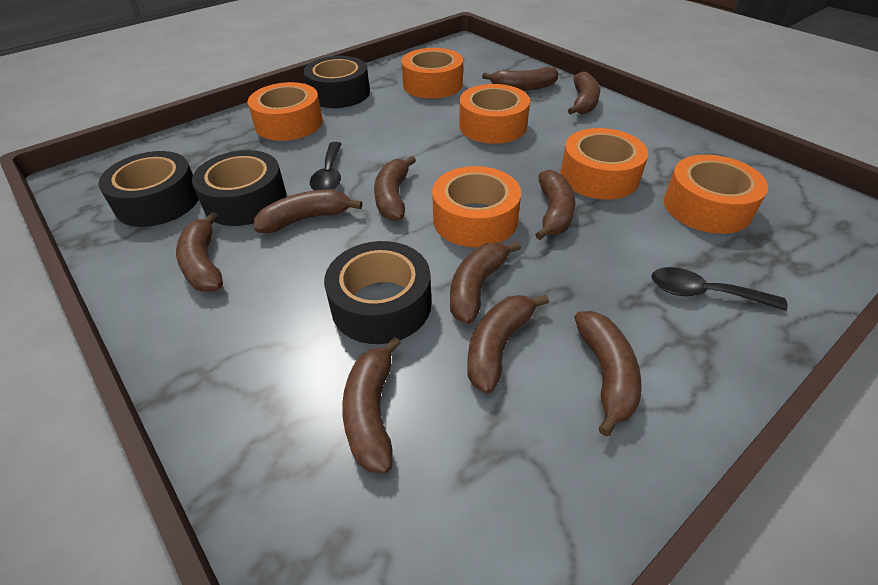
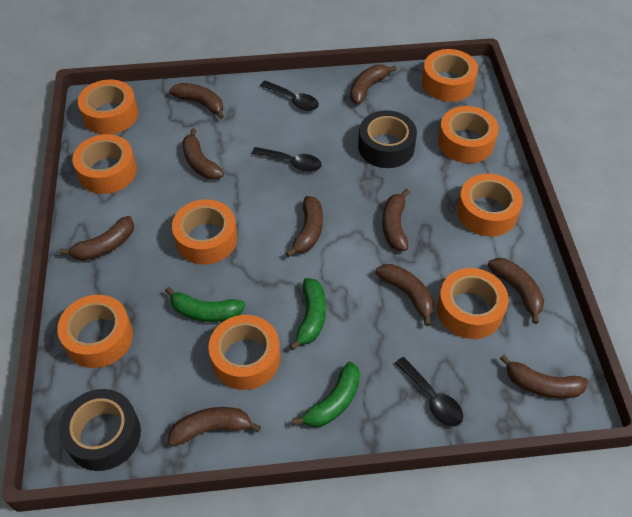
black spoon: 2 -> 3
black tape: 4 -> 2
green banana: 0 -> 3
orange tape: 6 -> 9

